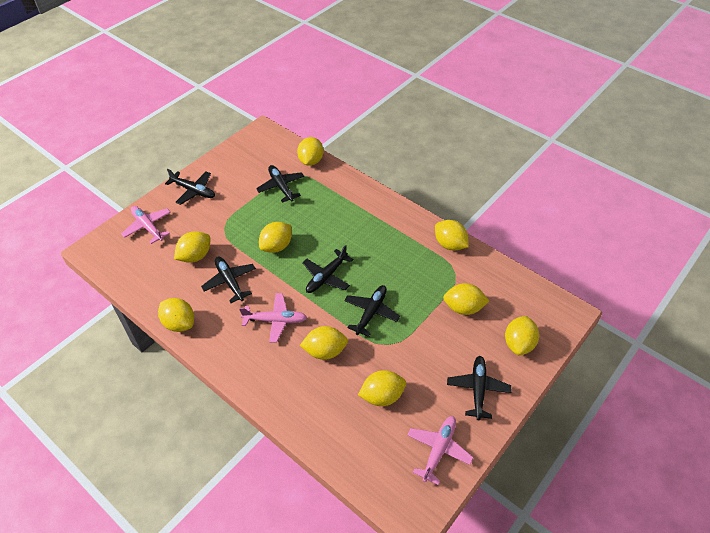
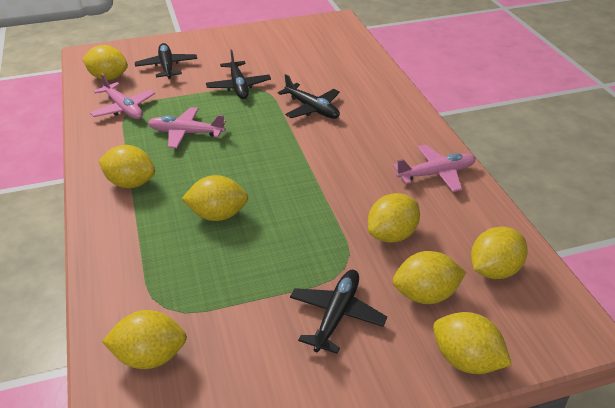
black plane: 6 -> 4
yellow lemon: 9 -> 8

